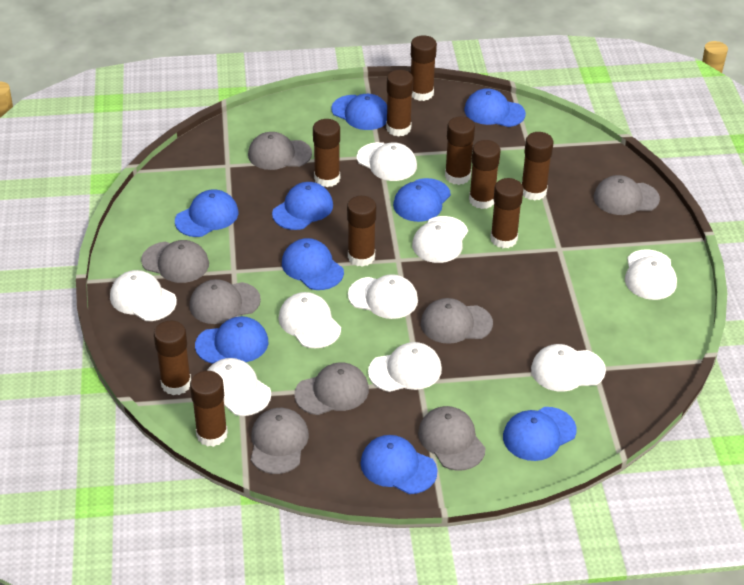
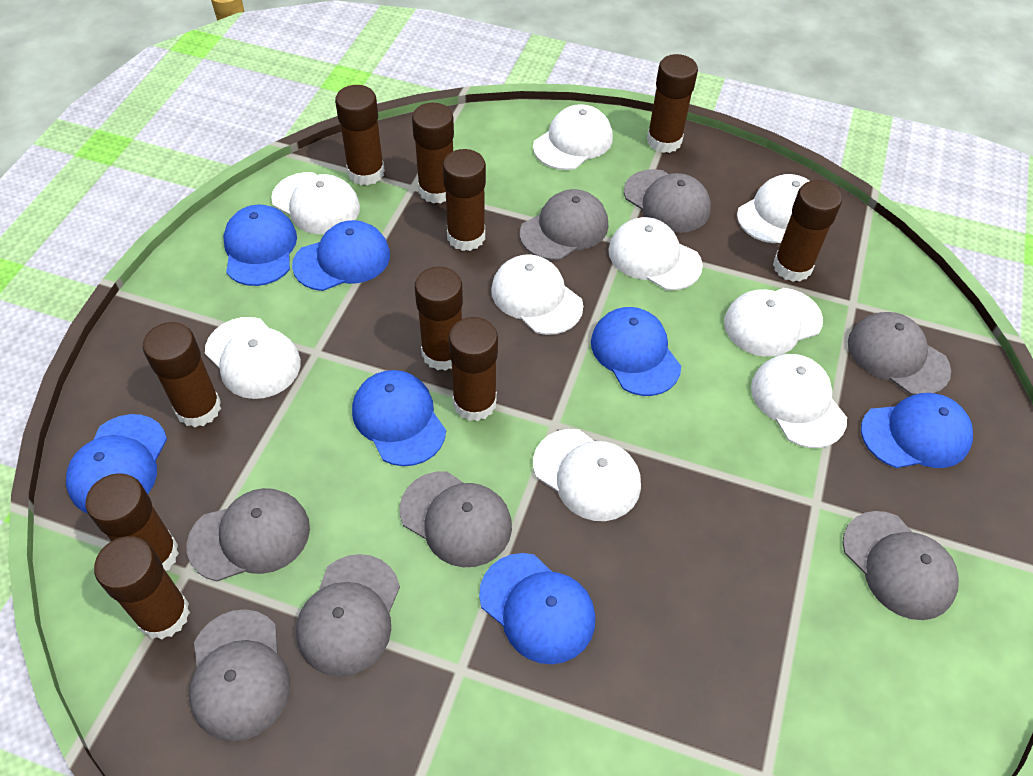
blue cap: 9 -> 7

